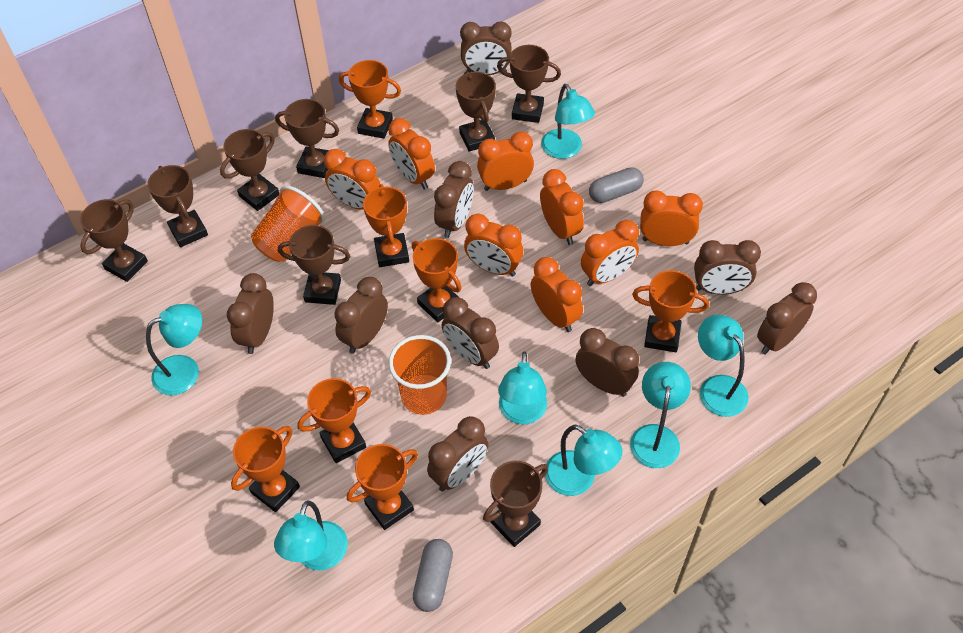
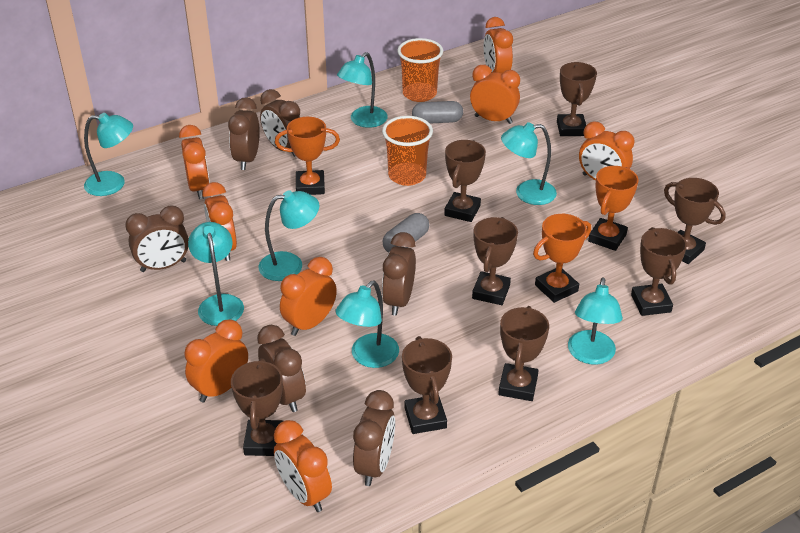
brown clock: 9 -> 6
orange trophy: 7 -> 3

